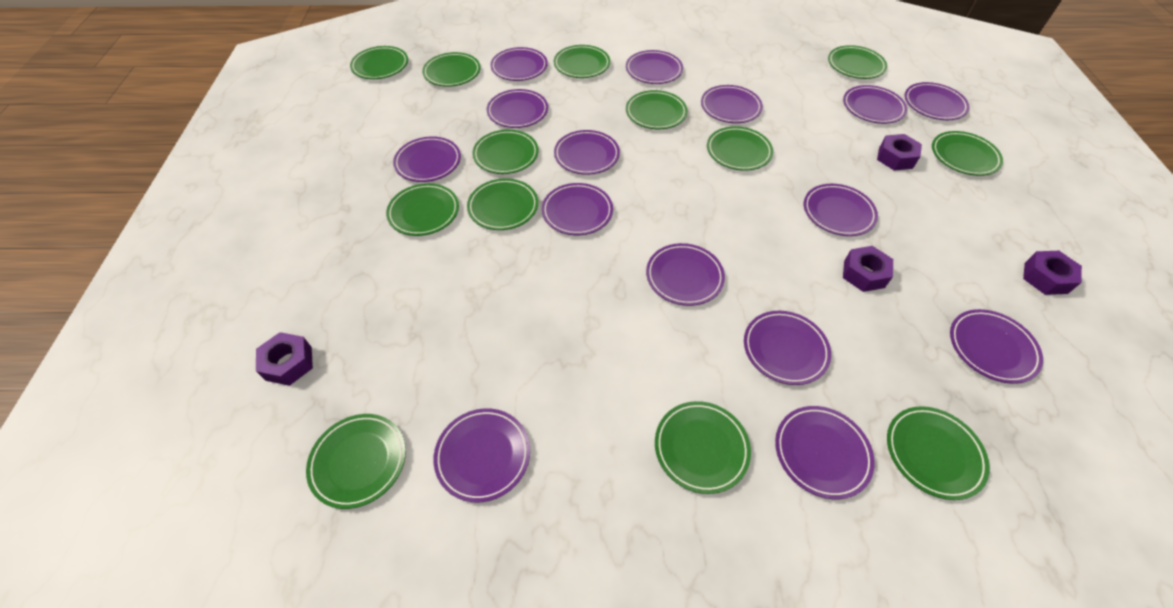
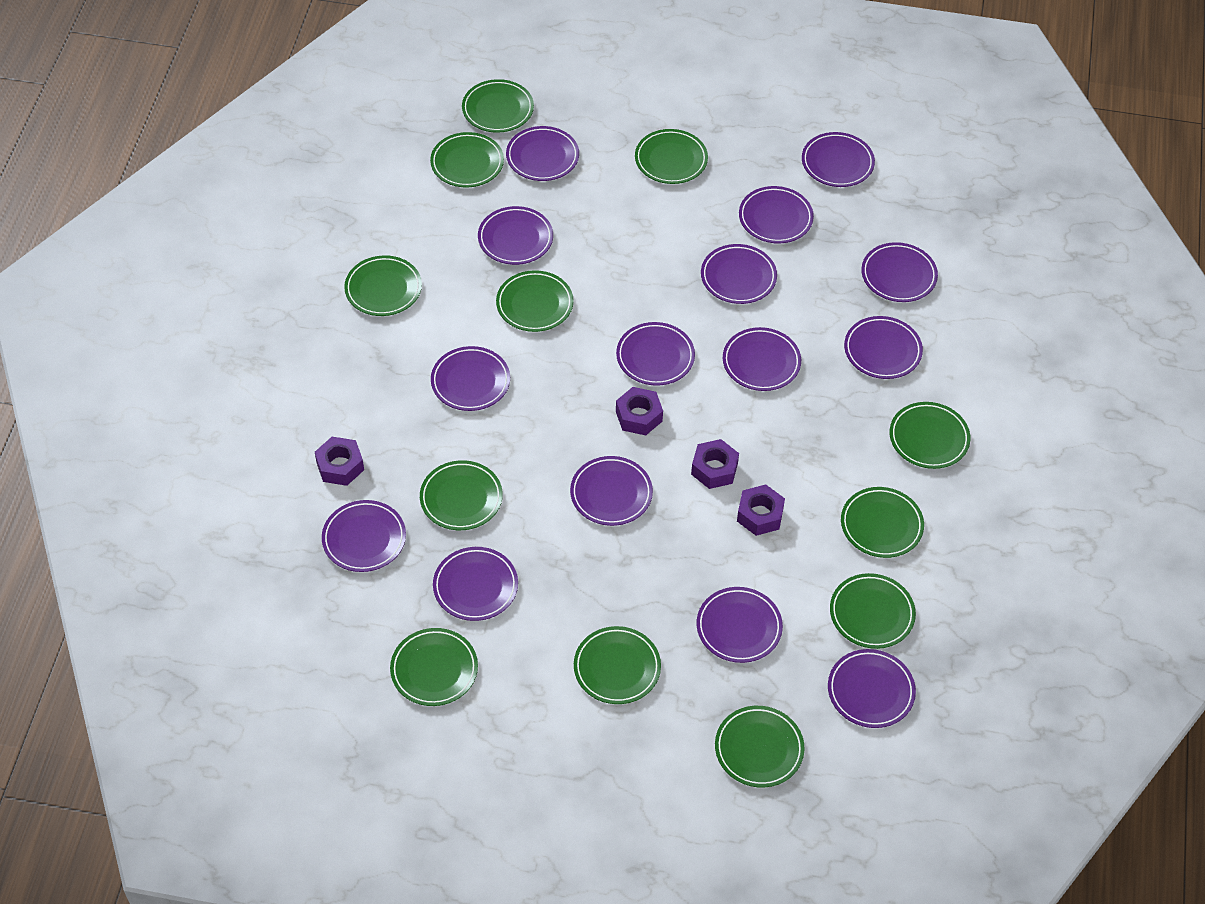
green plate: 13 -> 12

